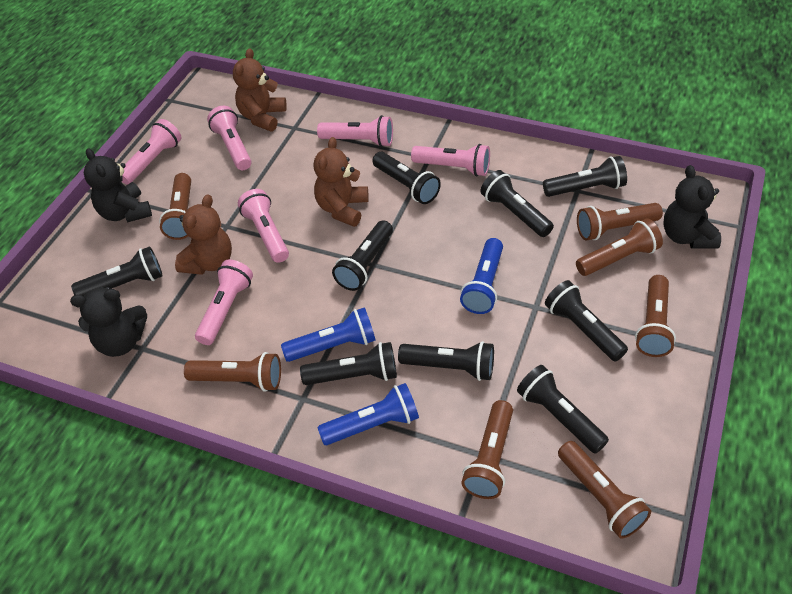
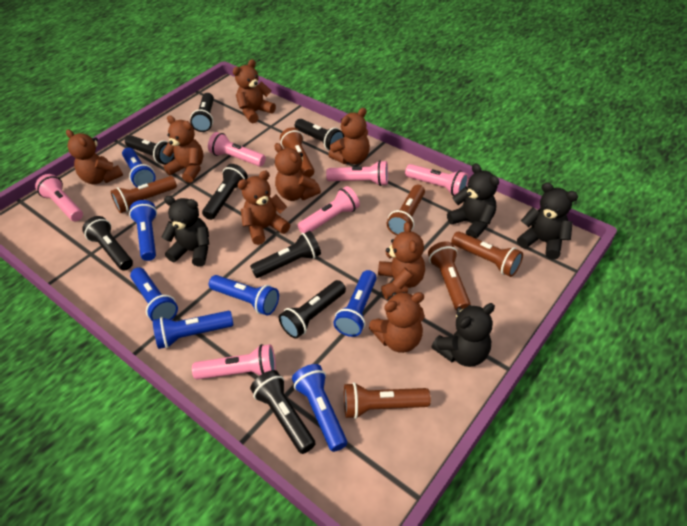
black flashlight: 9 -> 8
black teddy bear: 3 -> 4
blue flashlight: 3 -> 7
brown flashlight: 7 -> 6
brown teddy bear: 3 -> 8

